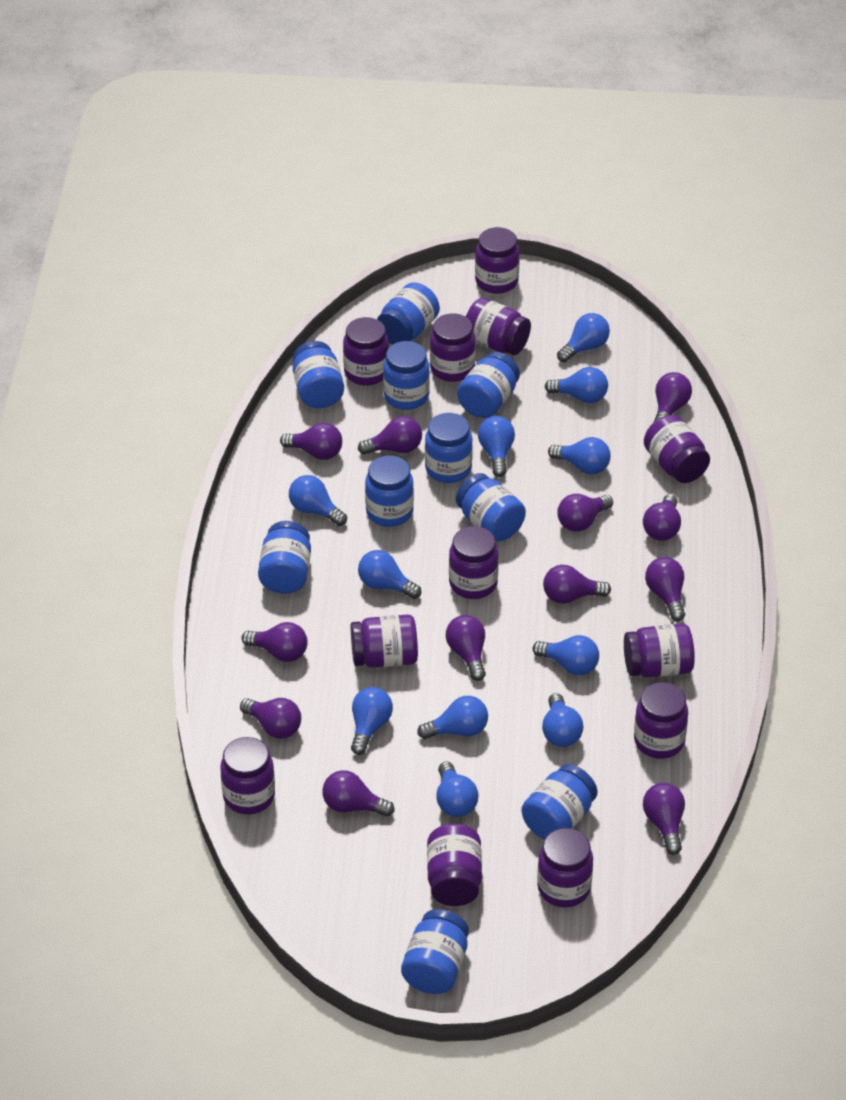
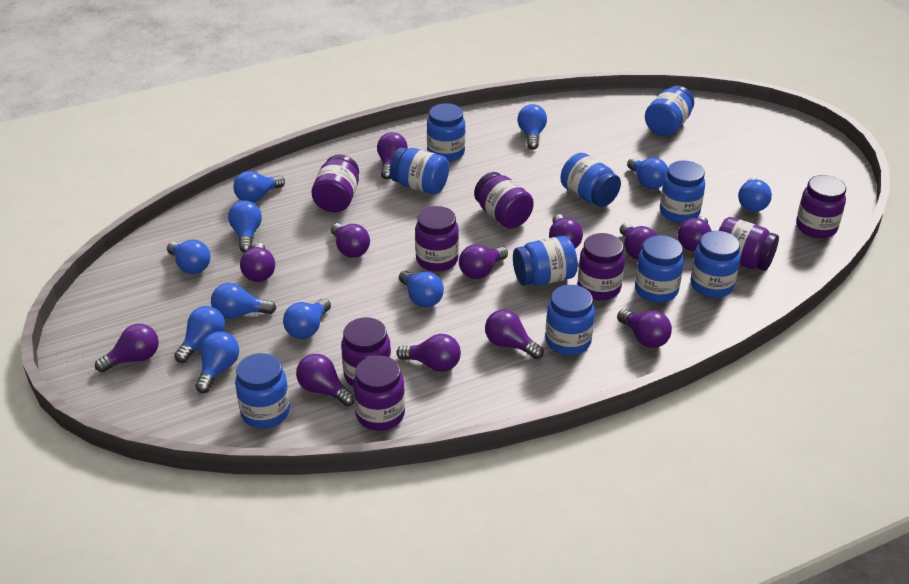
purple jar: 12 -> 8

